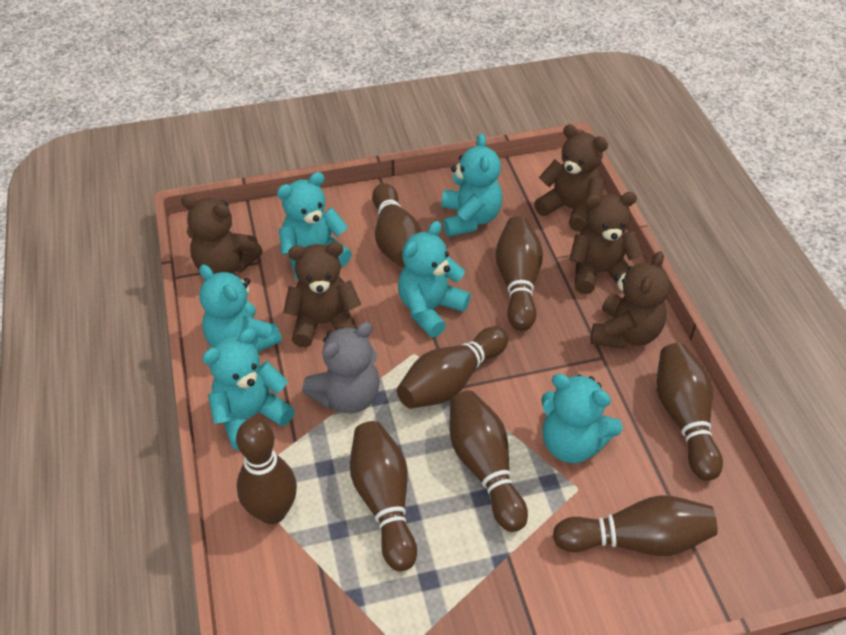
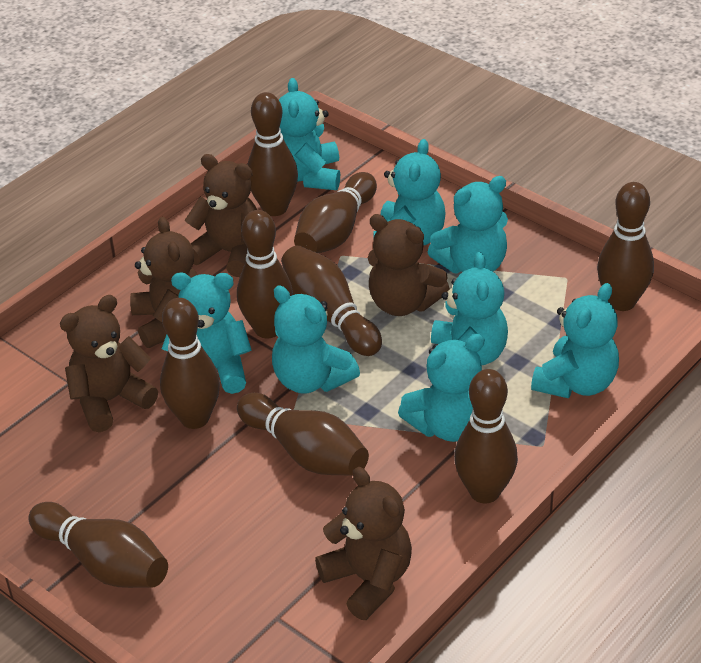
brown bowling pin: 8 -> 9
grey teddy bear: 1 -> 0
turquoise teddy bear: 6 -> 8

